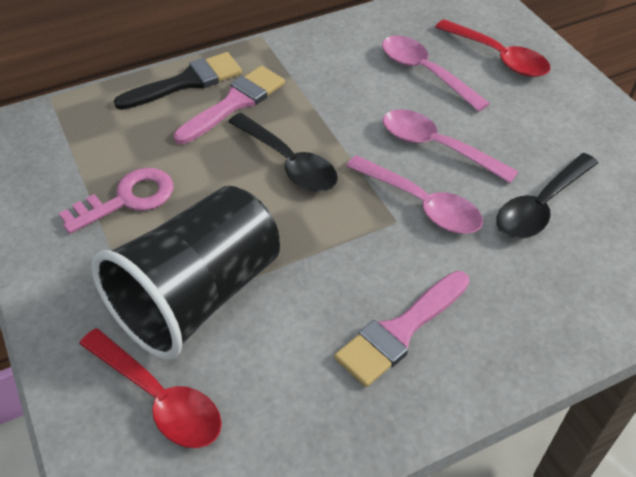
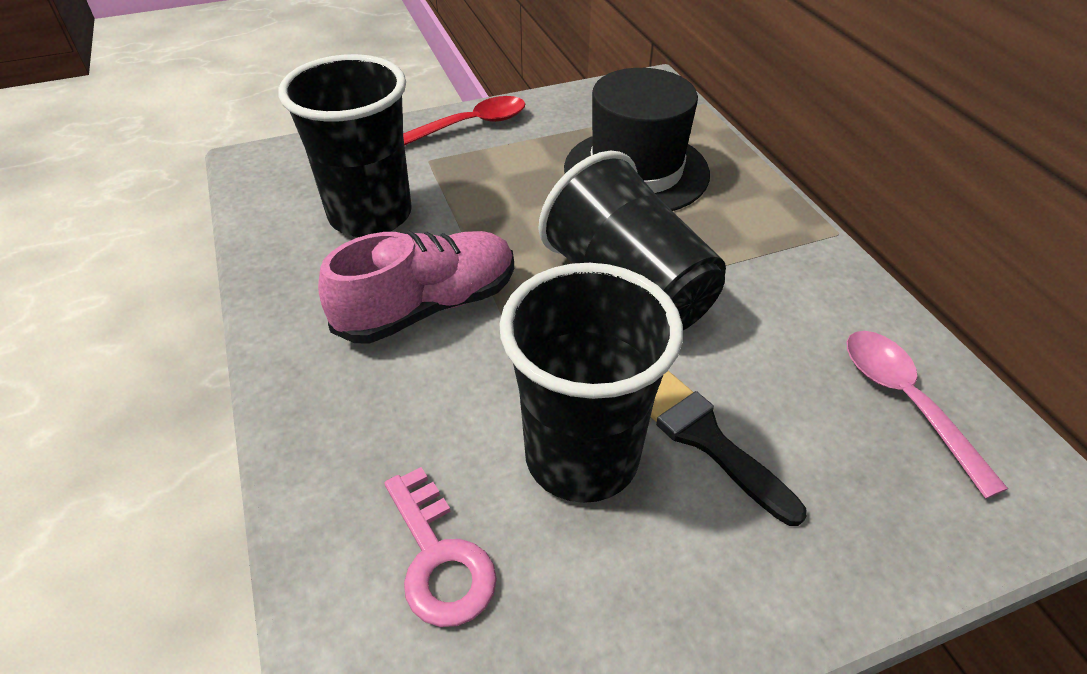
black cup: 1 -> 3
black hat: 0 -> 1
black spoon: 2 -> 0
pink brush: 2 -> 0
pink shoe: 0 -> 1
pink spoon: 3 -> 1
red spoon: 2 -> 1

